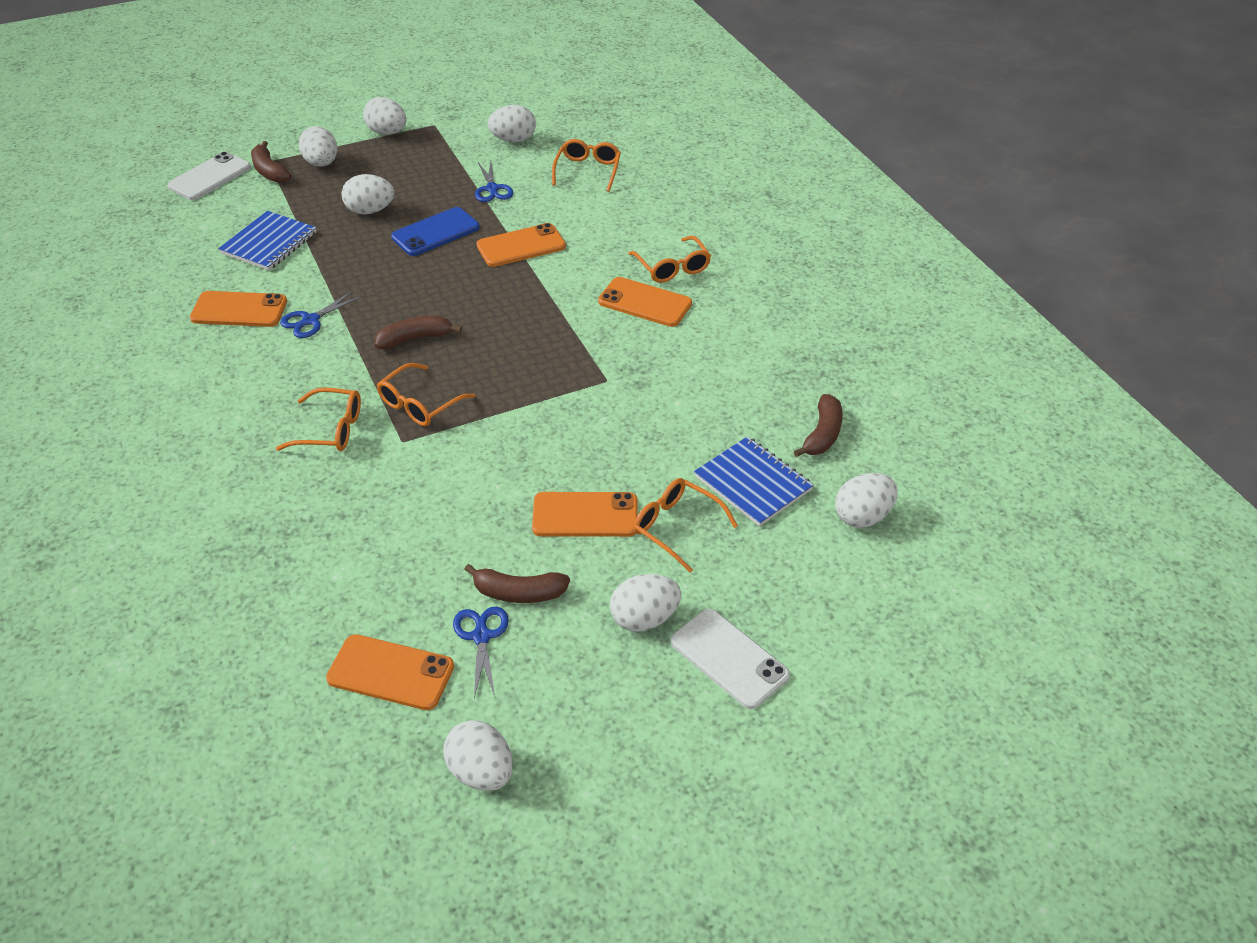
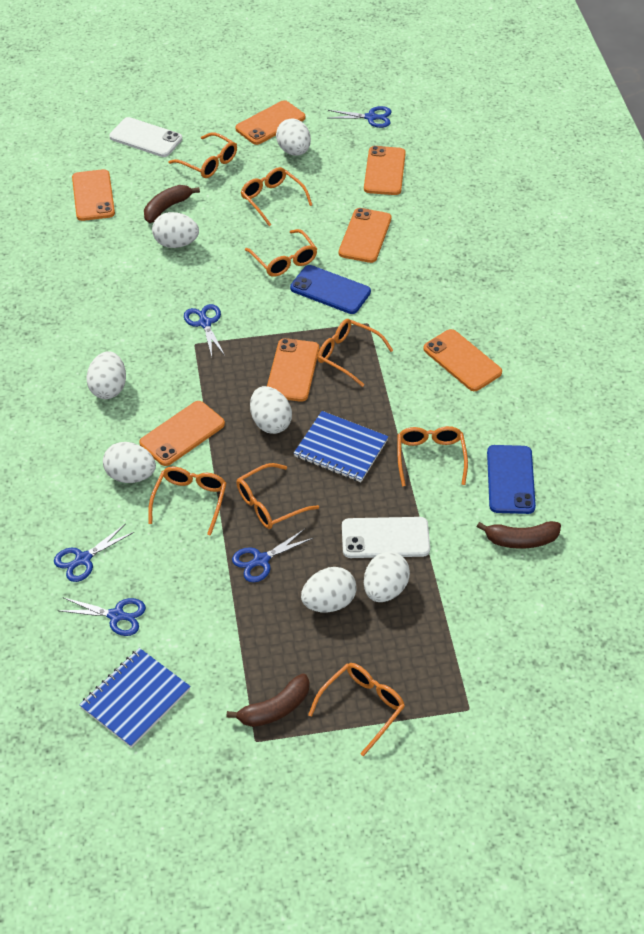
blue phone: 1 -> 2
blue scissors: 3 -> 5
brown banana: 4 -> 3
orange glasses: 5 -> 8
orange phone: 5 -> 7

